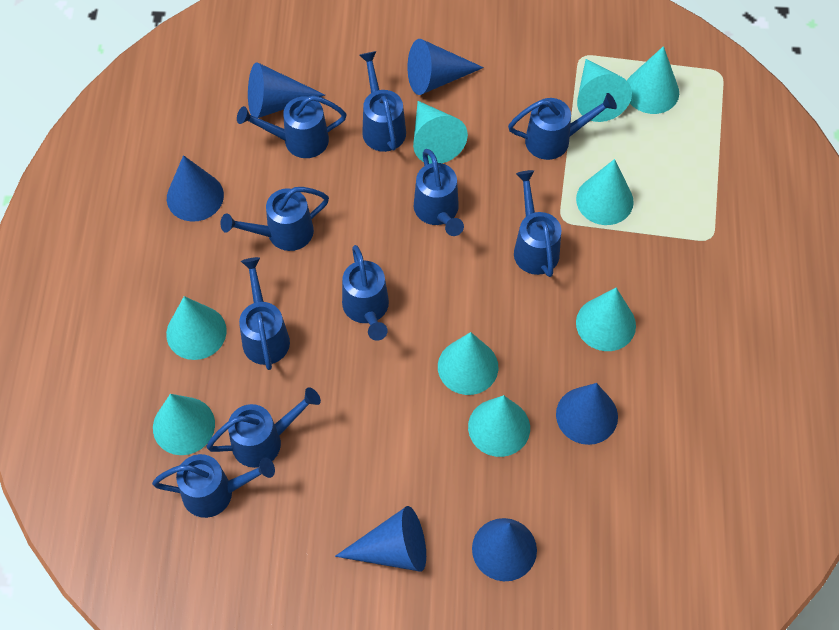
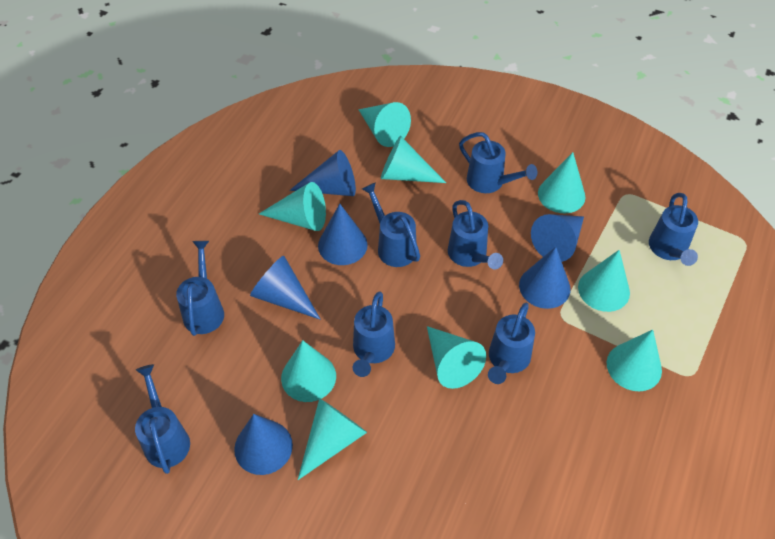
blue watering can: 10 -> 8

